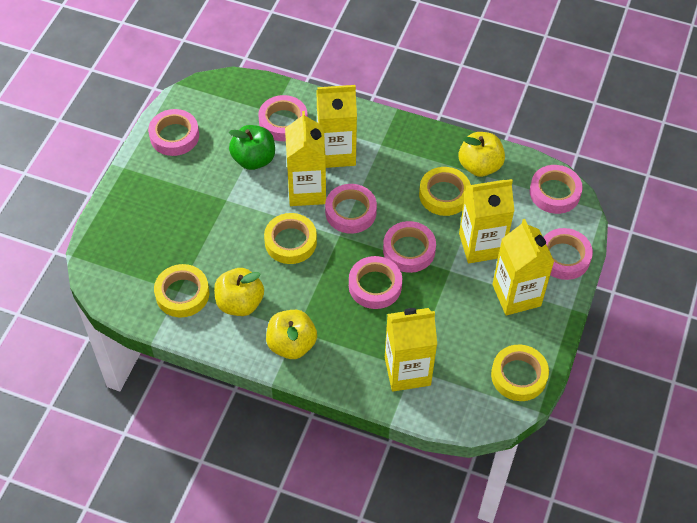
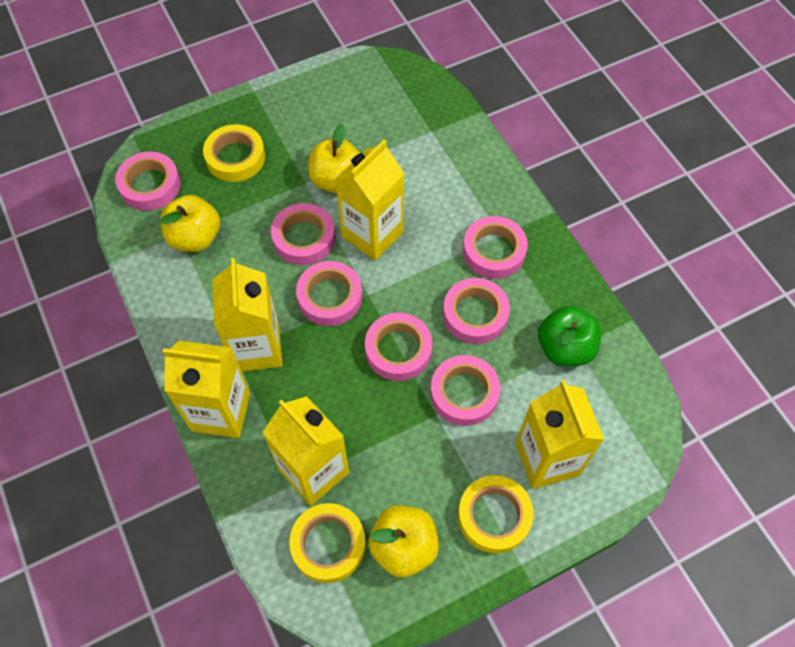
yellow tape: 4 -> 3

